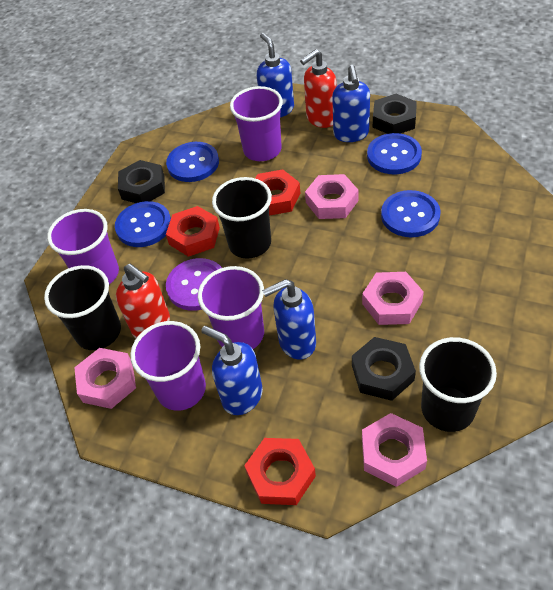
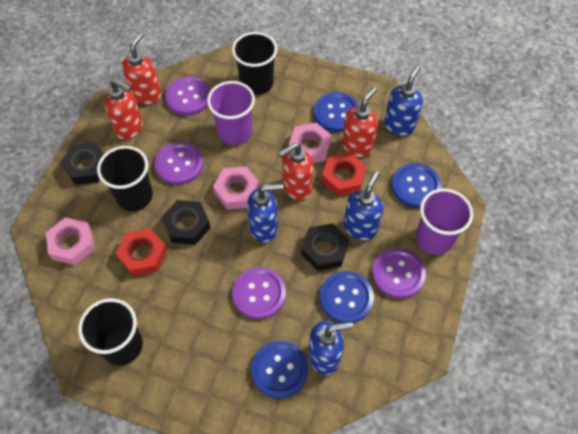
pink nut: 4 -> 3
purple button: 1 -> 4
purple cup: 4 -> 2
red nut: 3 -> 2
red soap dispenser: 2 -> 4

